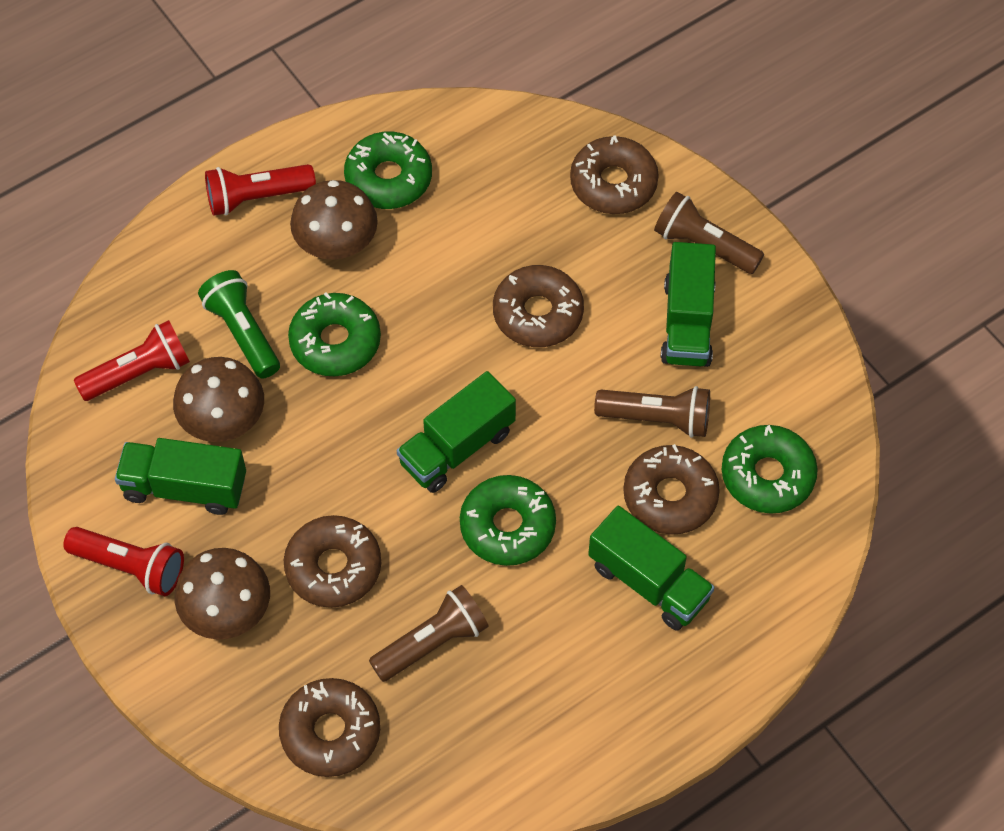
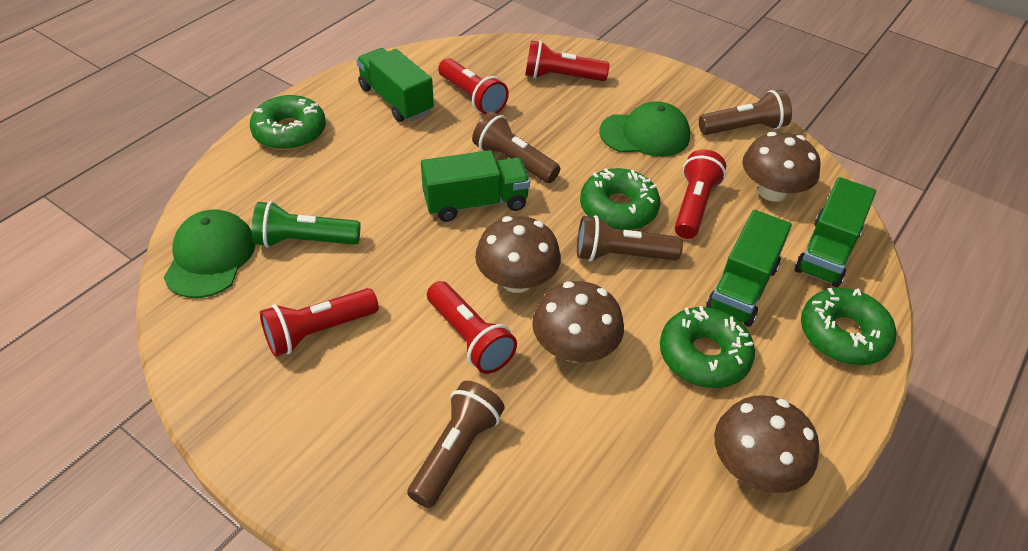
brown donut: 5 -> 0
brown flashlight: 3 -> 4
brown mushroom: 3 -> 4
green cap: 0 -> 2
red flashlight: 3 -> 5

